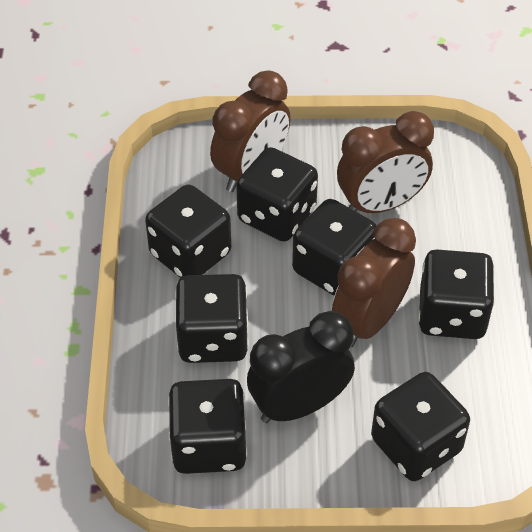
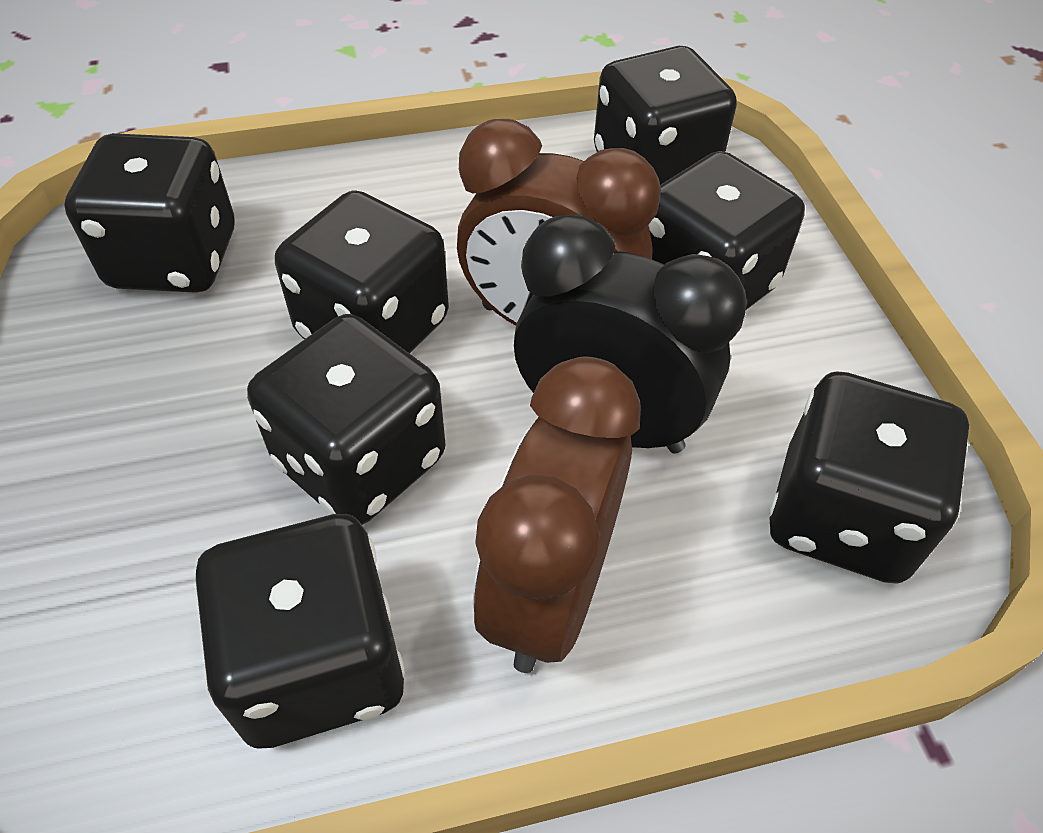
brown clock: 3 -> 2

